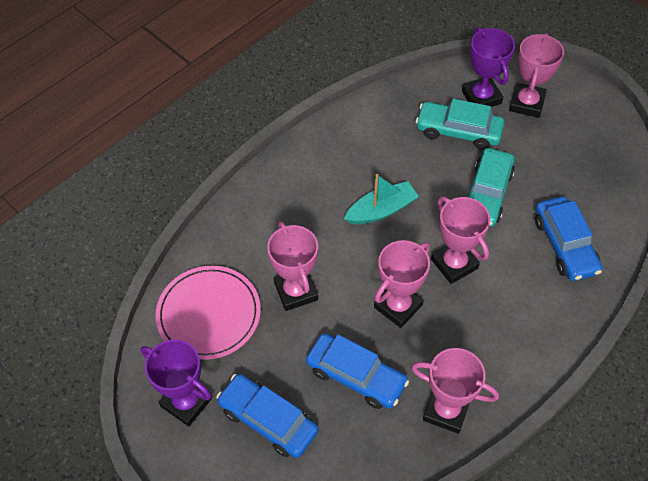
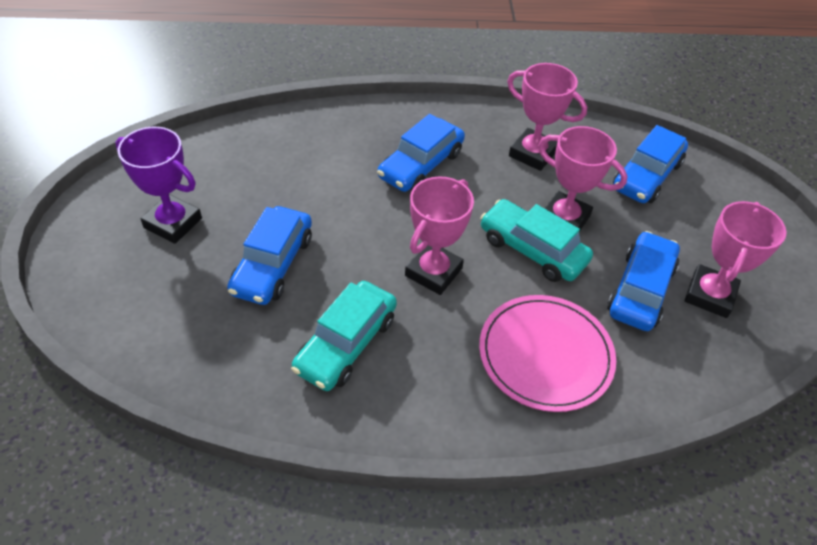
blue car: 3 -> 4
pink trophy: 5 -> 4
purple trophy: 2 -> 1
turquoise boat: 1 -> 0

